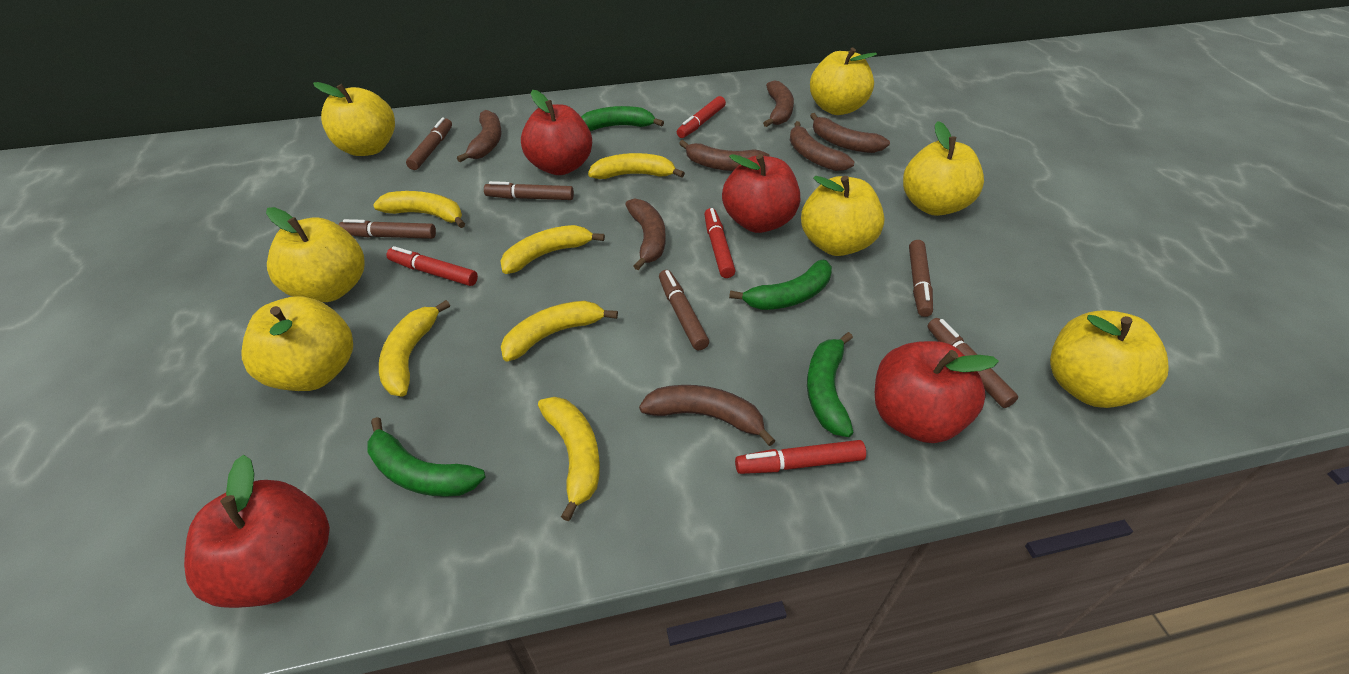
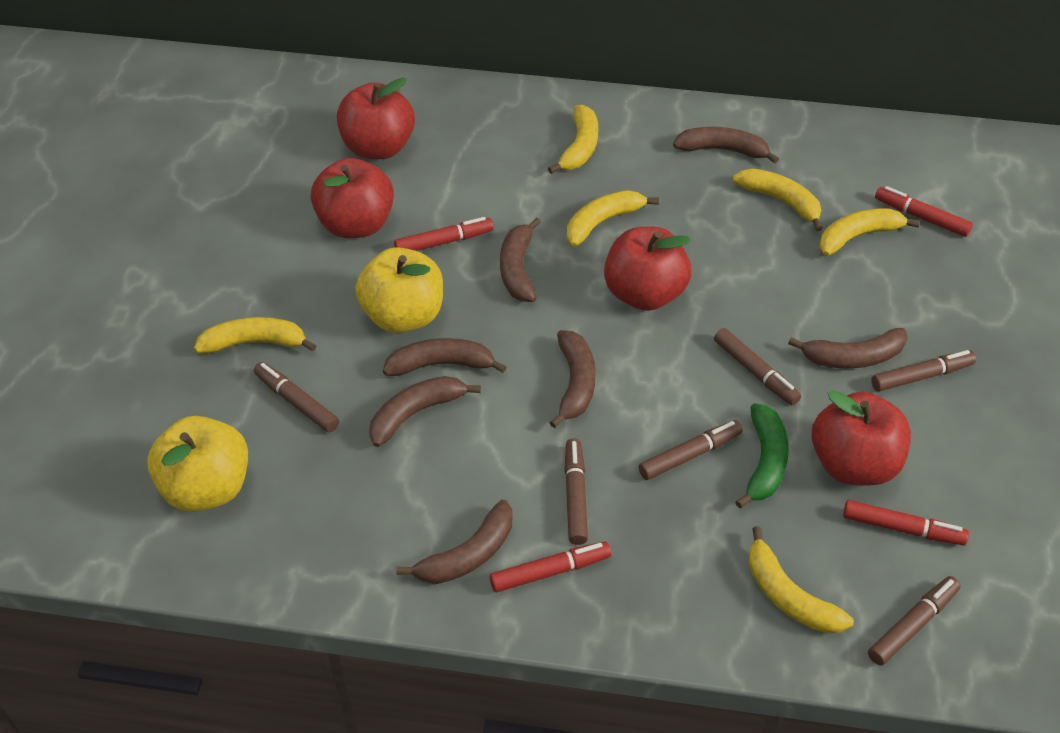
green banana: 4 -> 1
yellow apple: 7 -> 2

